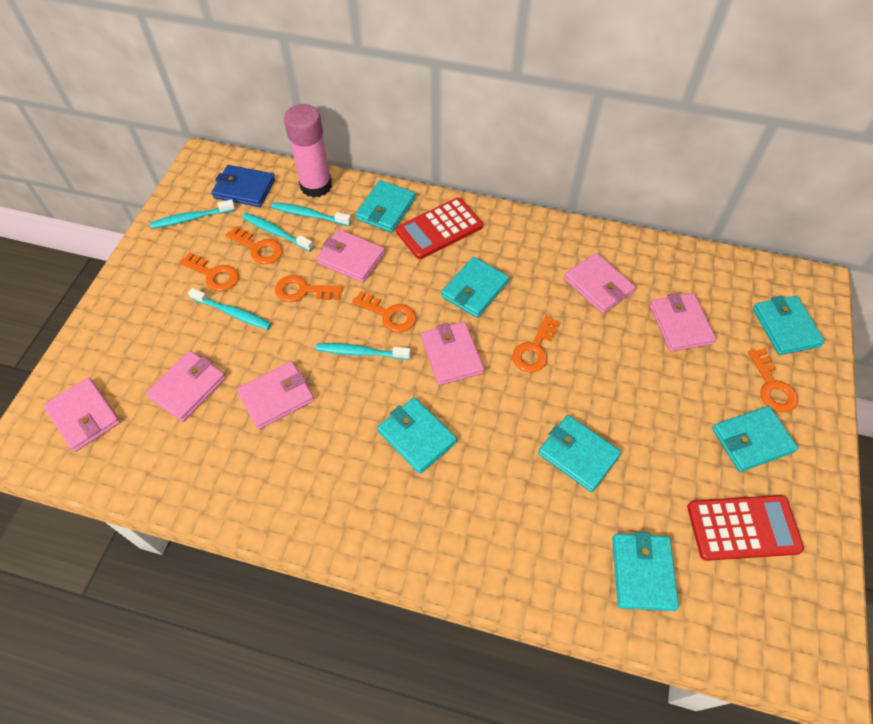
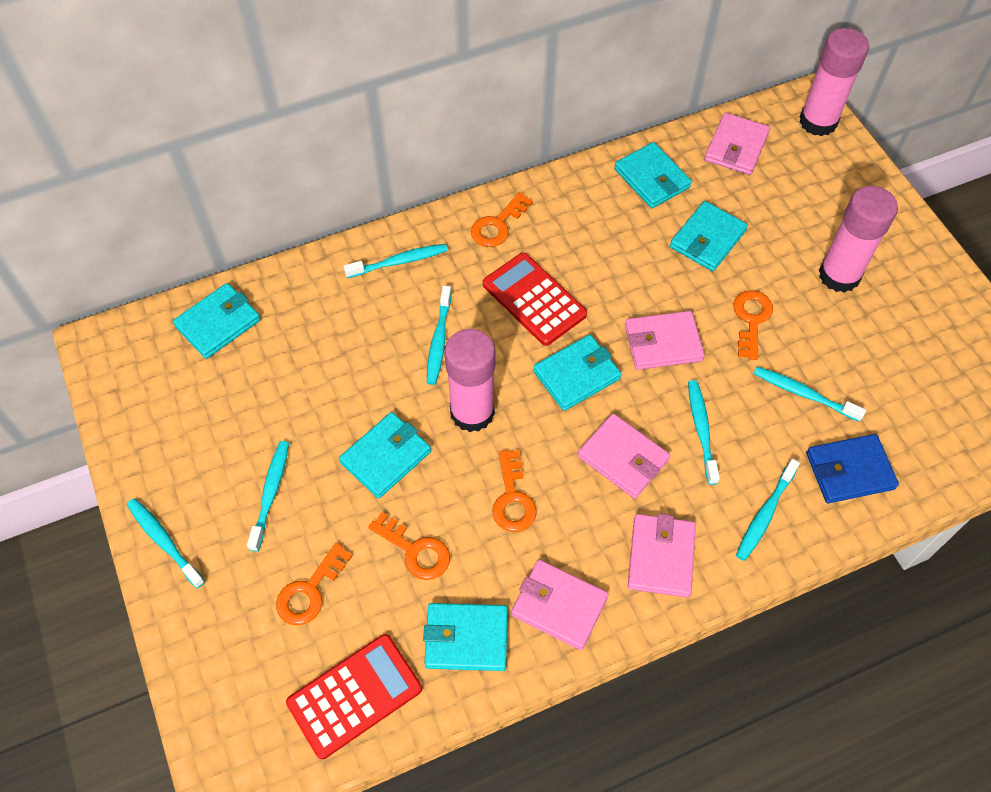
orange key: 6 -> 5
pink glue stick: 1 -> 3
pink wallet: 7 -> 5
turquoise toothbrush: 5 -> 7
turquoise wallet: 7 -> 6

